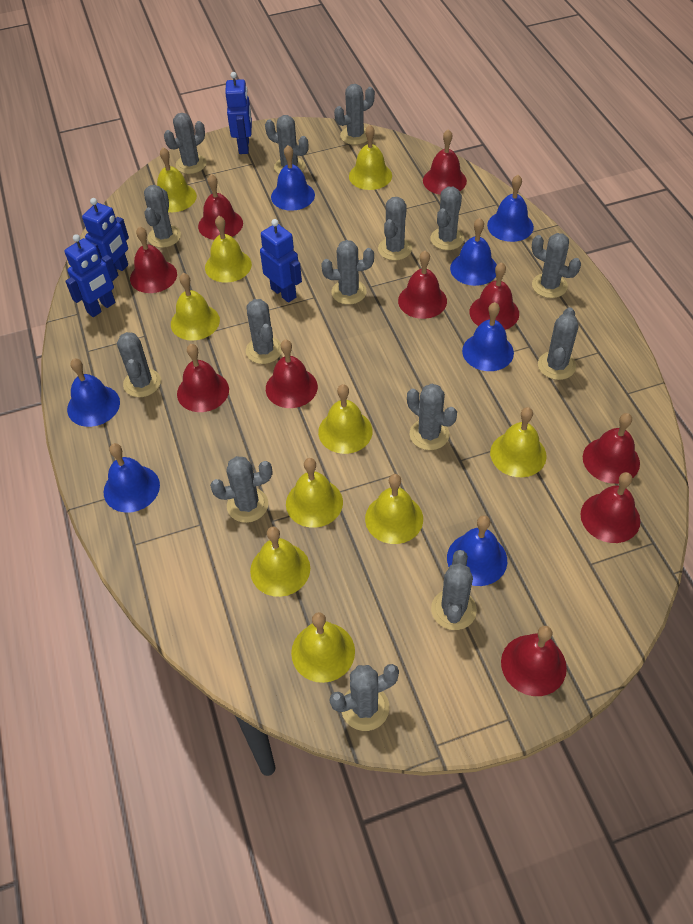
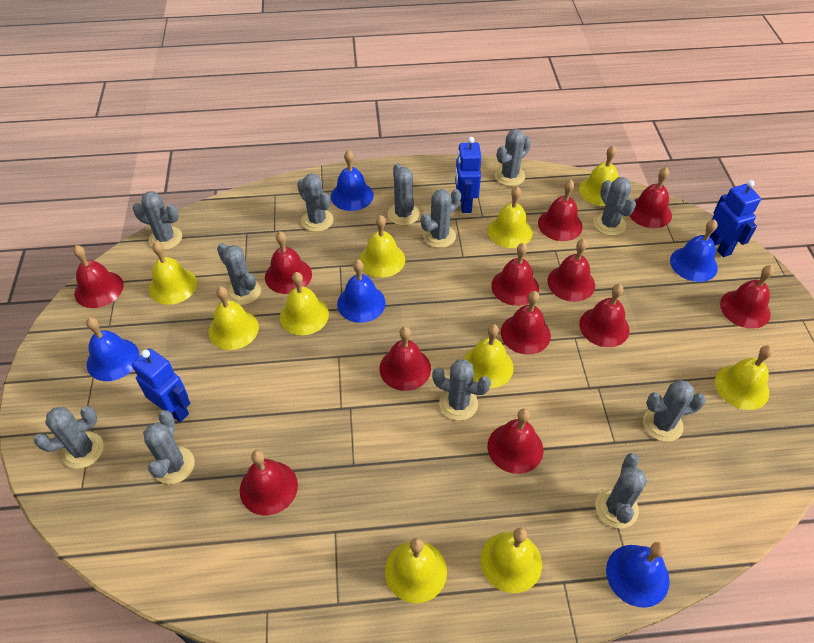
blue bell: 7 -> 5
blue robot: 4 -> 3
grey cactus: 15 -> 12
red bell: 10 -> 12

